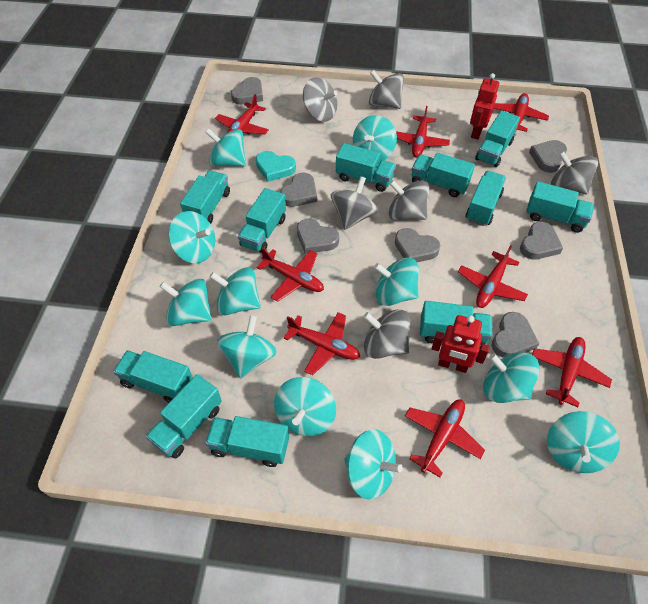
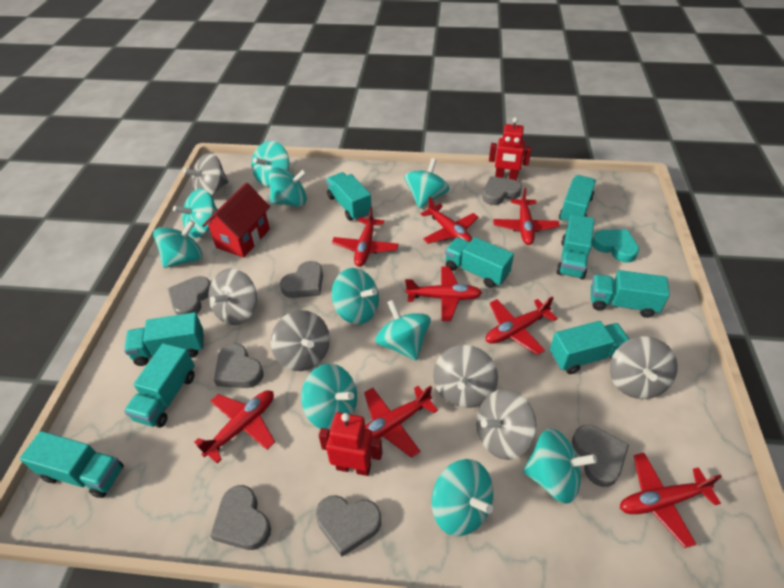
red house: 0 -> 1
turquoise spinning top: 11 -> 10
turquoise truck: 11 -> 9

